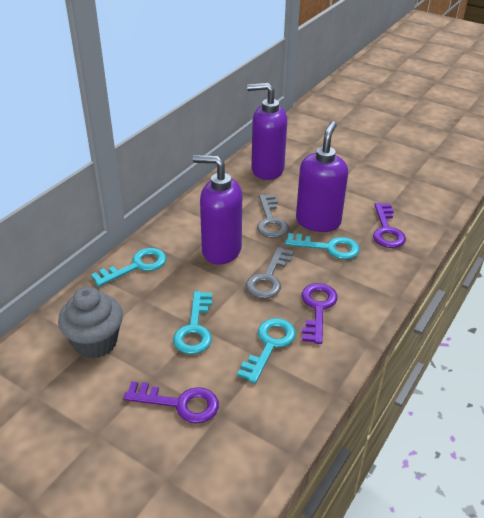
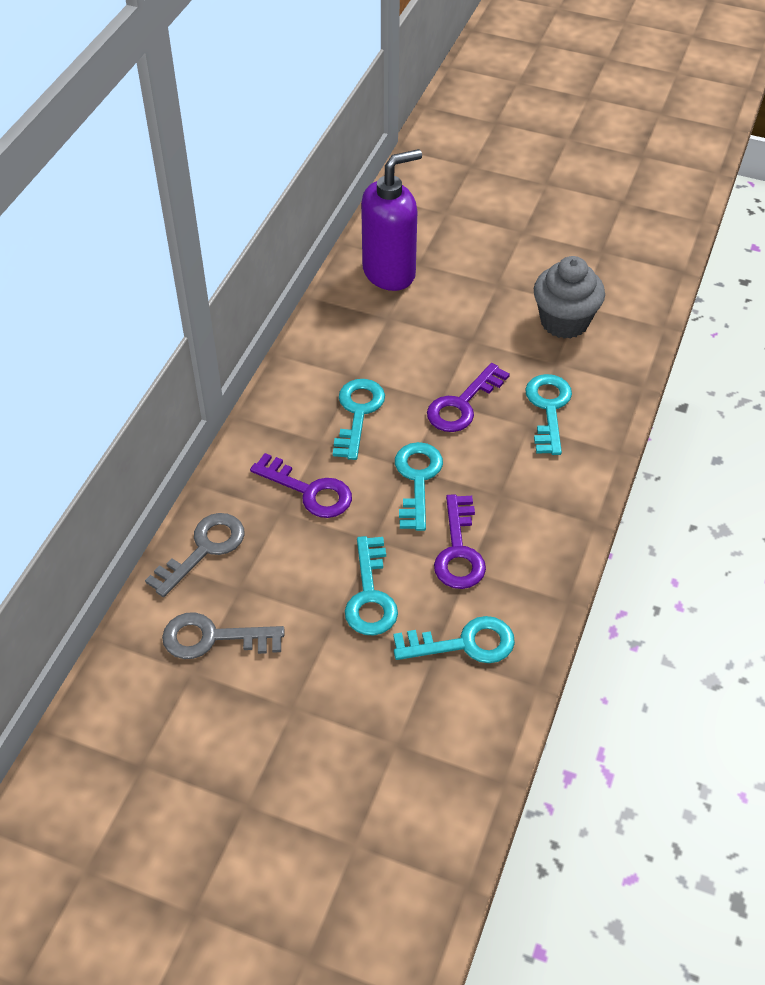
purple soap dispenser: 3 -> 1
turquoise key: 4 -> 5

